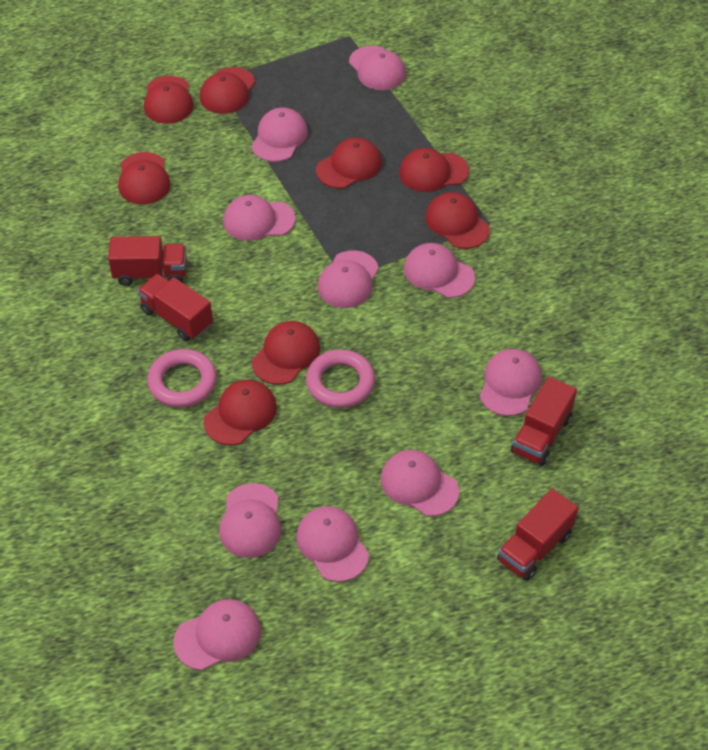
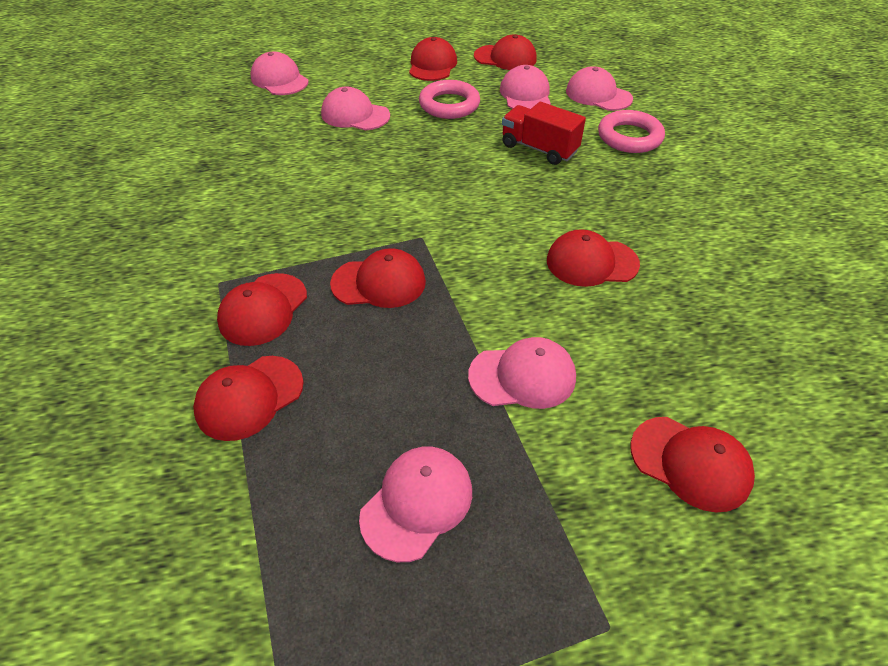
pink cap: 10 -> 6
red cap: 8 -> 7
red truck: 4 -> 1

